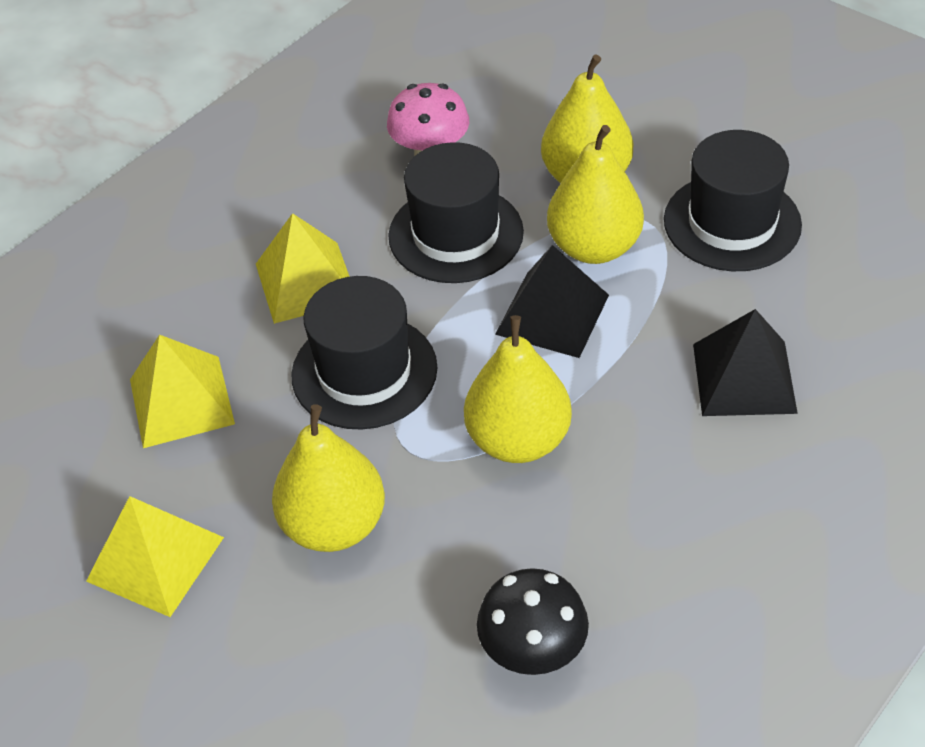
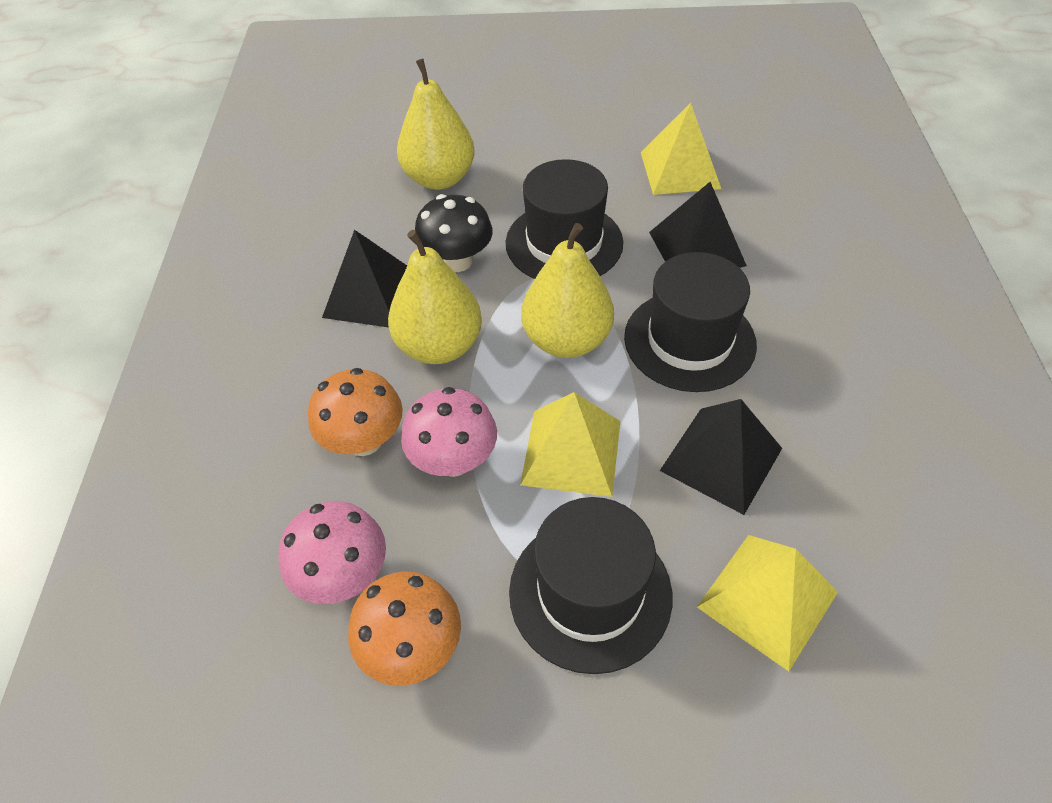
black pyramid: 2 -> 3
orange mushroom: 0 -> 2
pink mushroom: 1 -> 2
yellow pear: 4 -> 3

